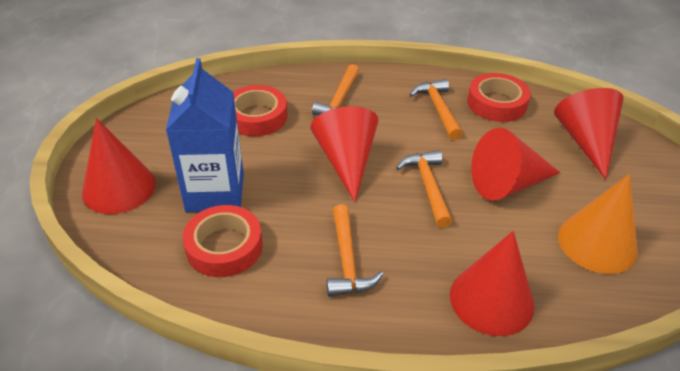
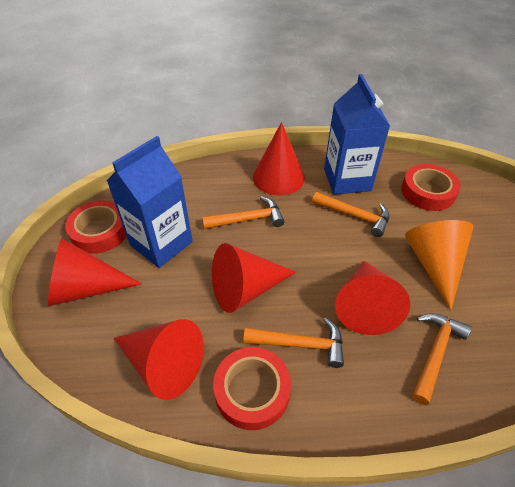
blue carton: 1 -> 2

